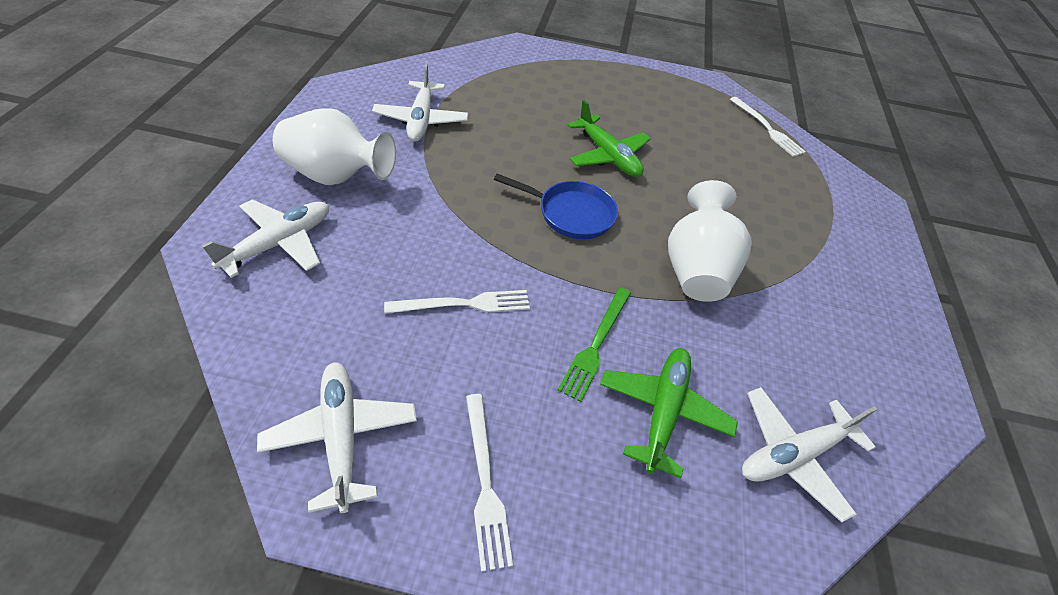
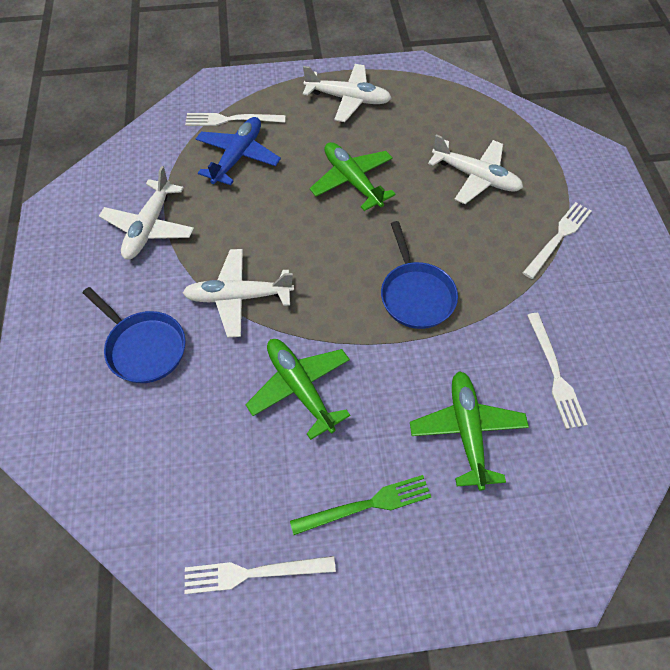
blue pan: 1 -> 2
blue plane: 0 -> 1
green plane: 2 -> 3
white fork: 3 -> 4
white vase: 2 -> 0

